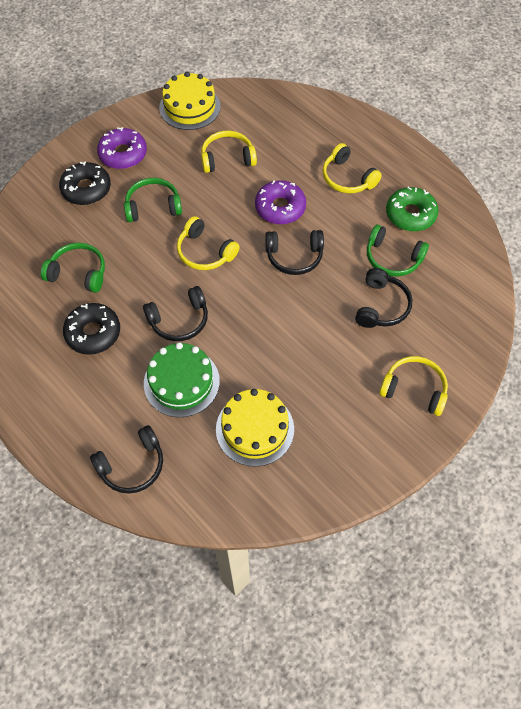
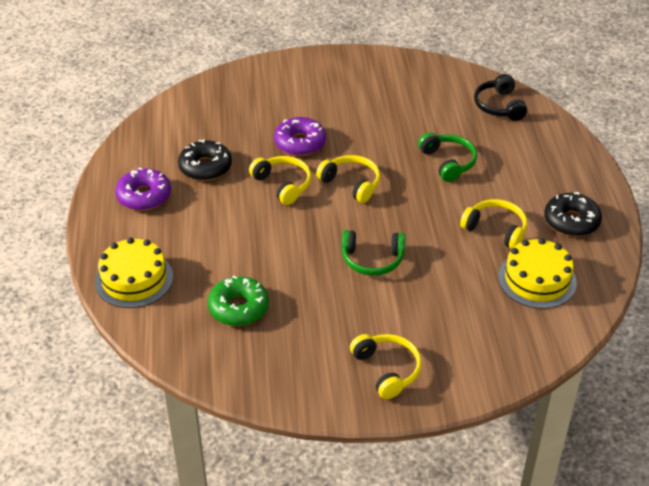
black headphones: 4 -> 1
green cake: 1 -> 0
green headphones: 3 -> 2

